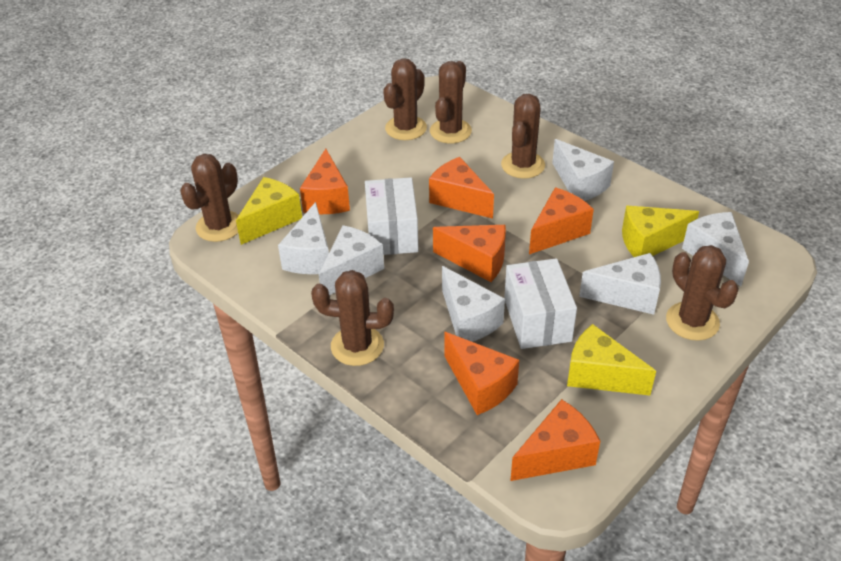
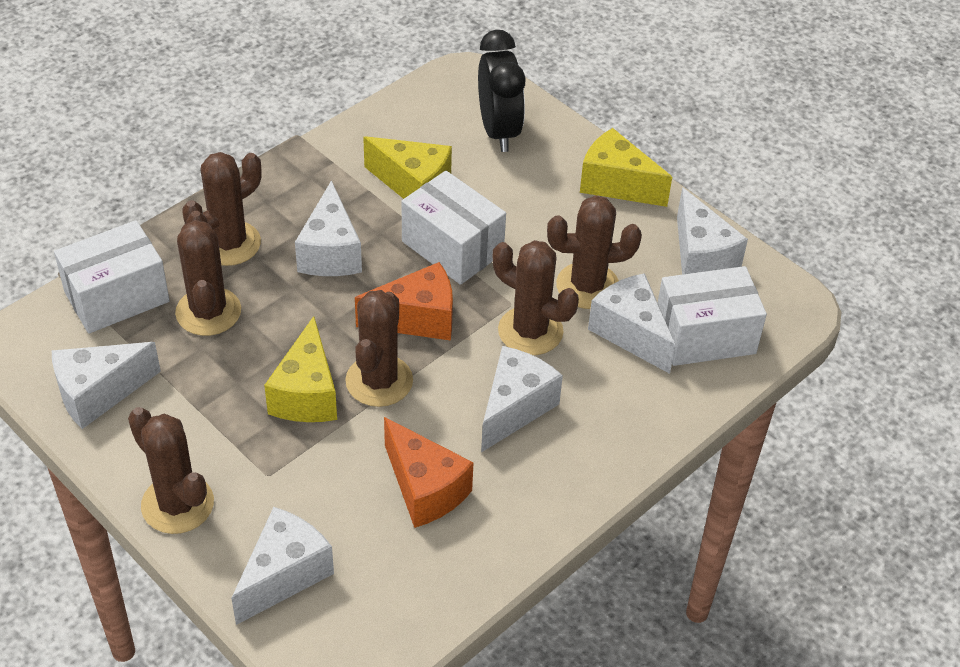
black clock: 0 -> 1
orange cheese: 6 -> 2
white box: 2 -> 3

